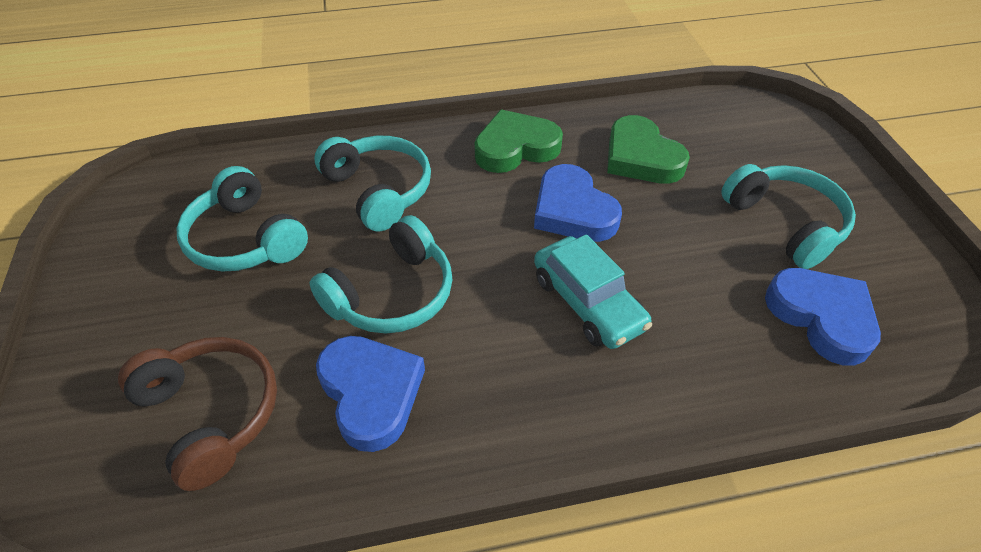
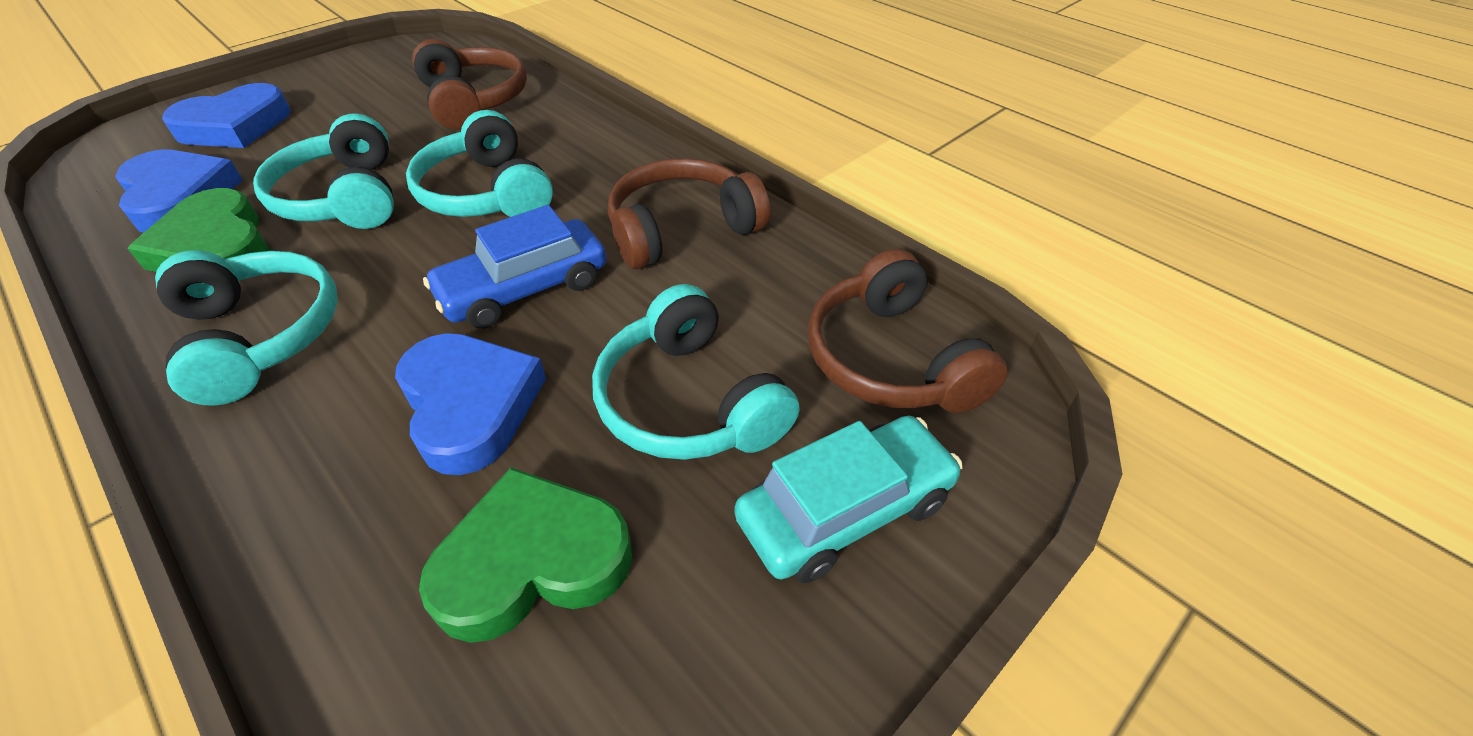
blue car: 0 -> 1
brown headphones: 1 -> 3

